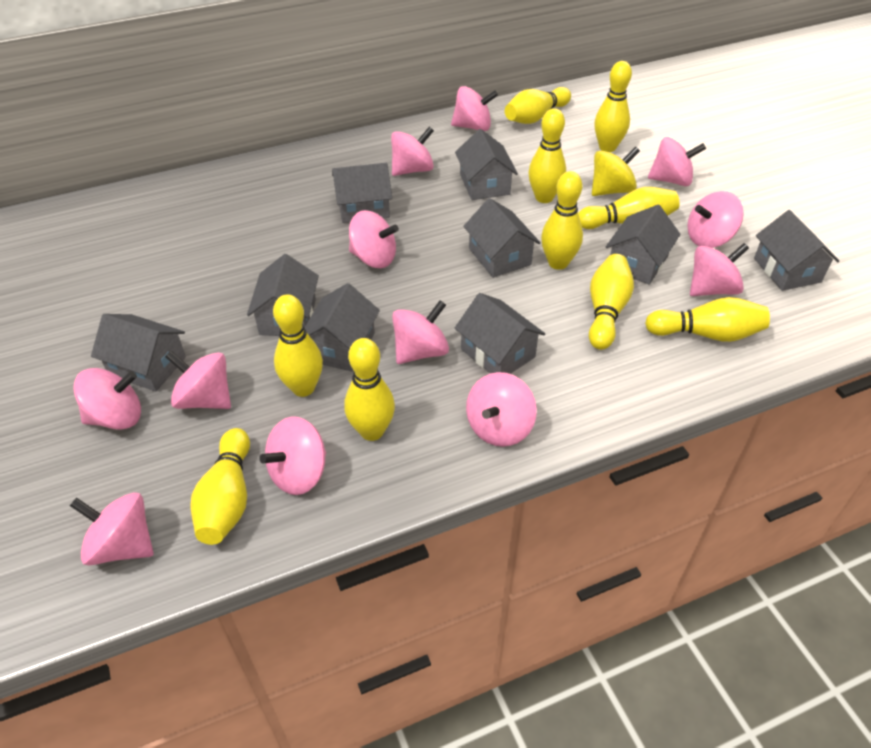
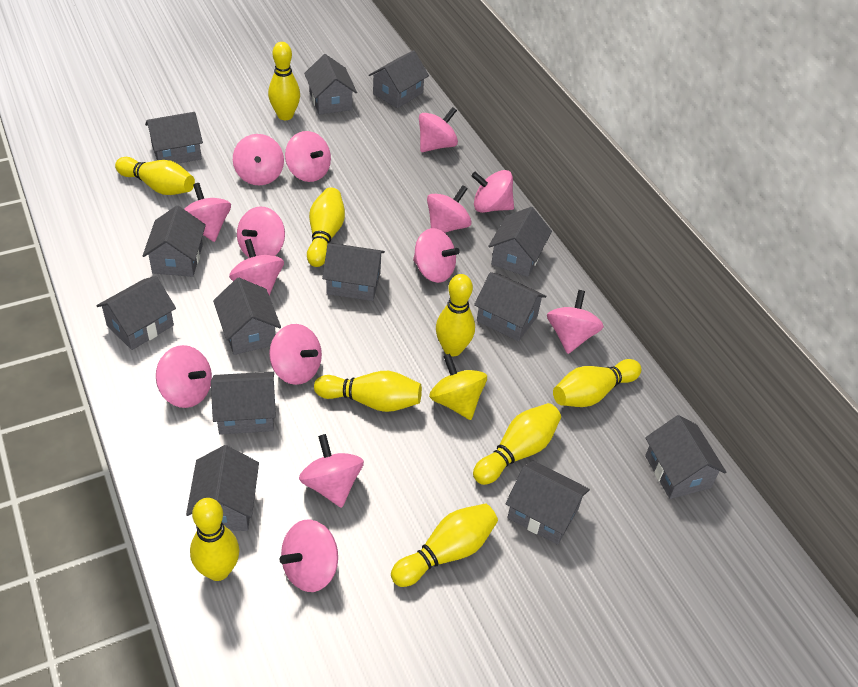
grey house: 9 -> 13
pink spinning top: 12 -> 14
yellow bowling pin: 10 -> 9

